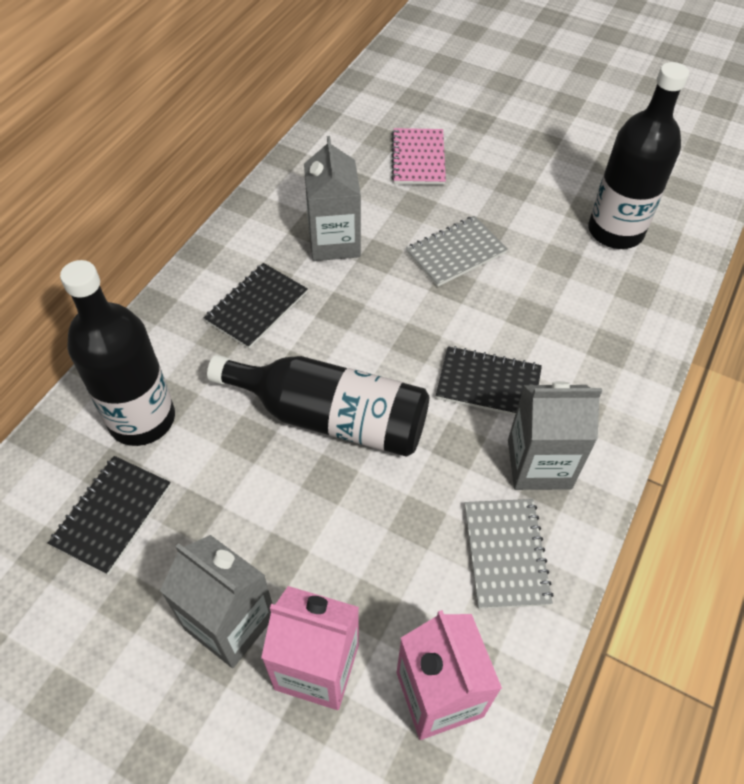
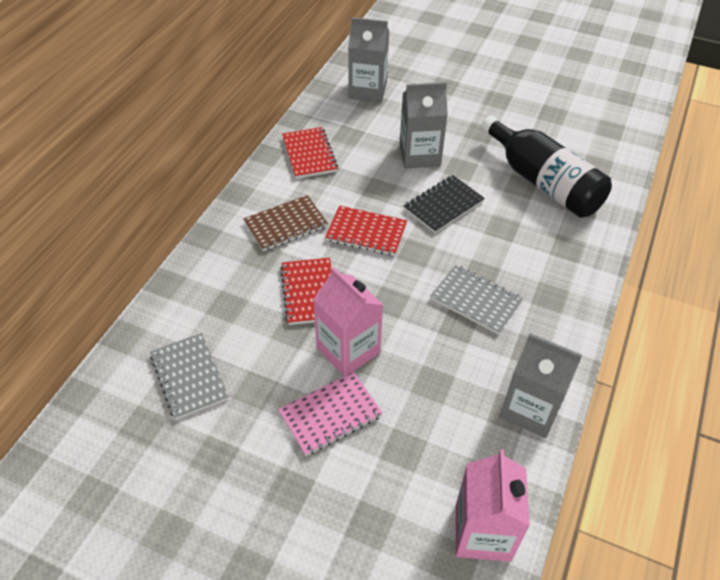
black bottle: 3 -> 1
black notebook: 3 -> 1
brown notebook: 0 -> 1
red notebook: 0 -> 3

